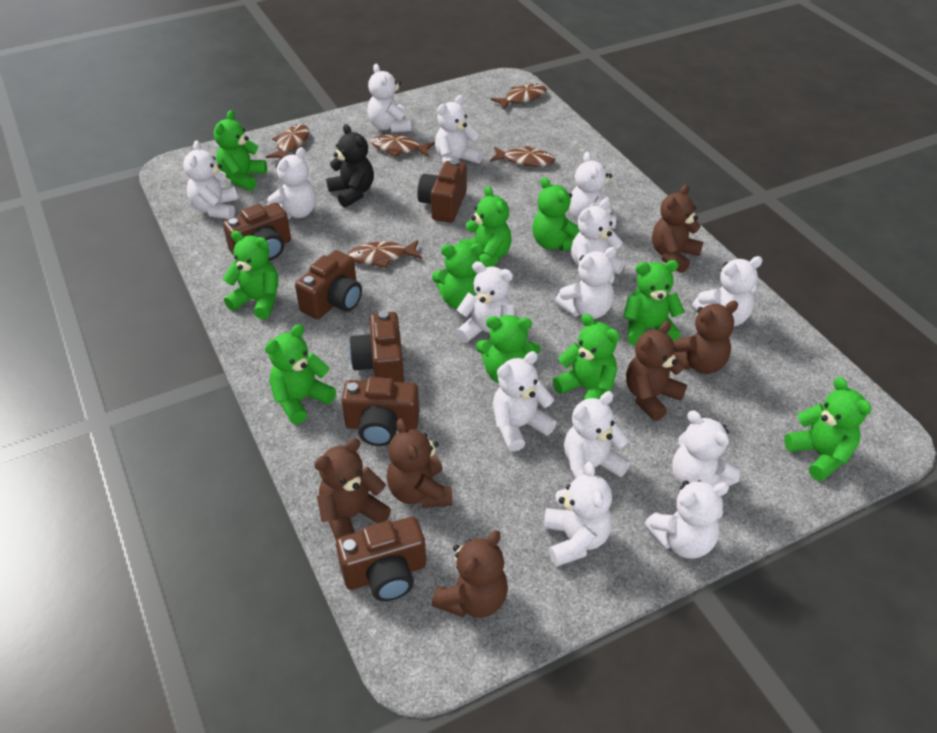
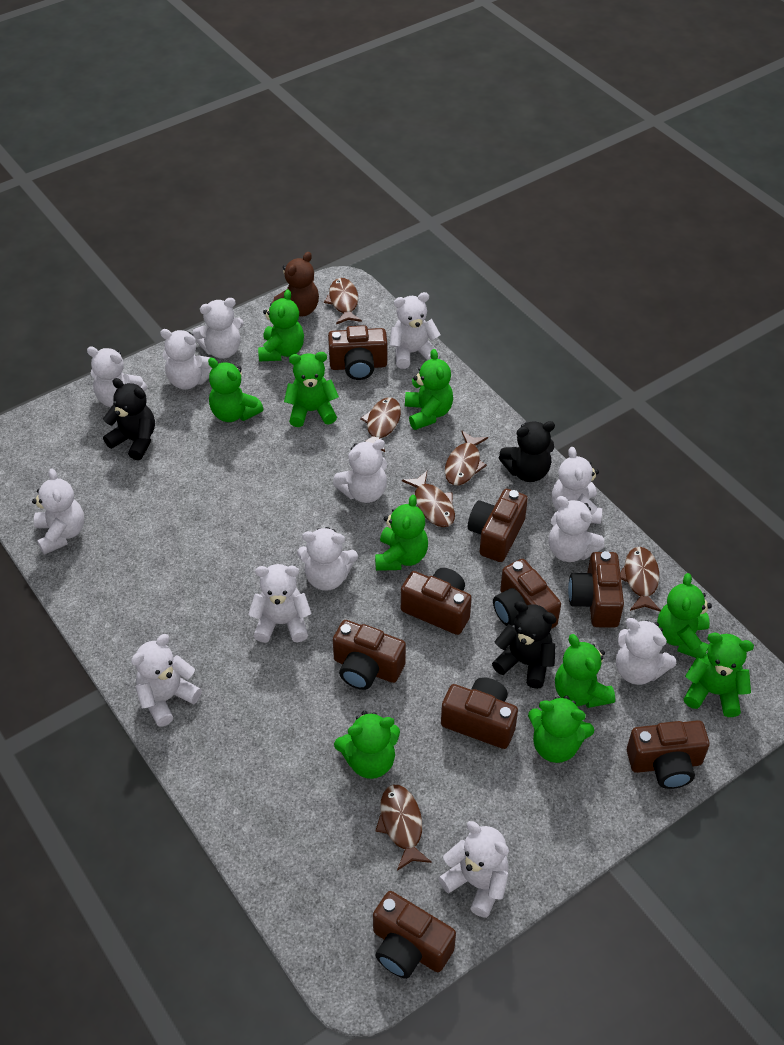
black teddy bear: 1 -> 3
brown camera: 6 -> 9
brown fish: 5 -> 6
brown teddy bear: 6 -> 1
white teddy bear: 14 -> 13

